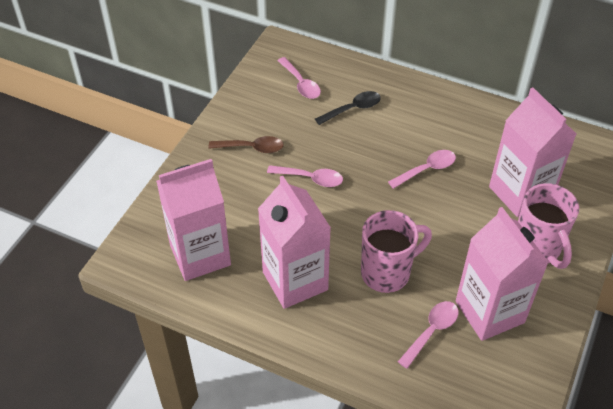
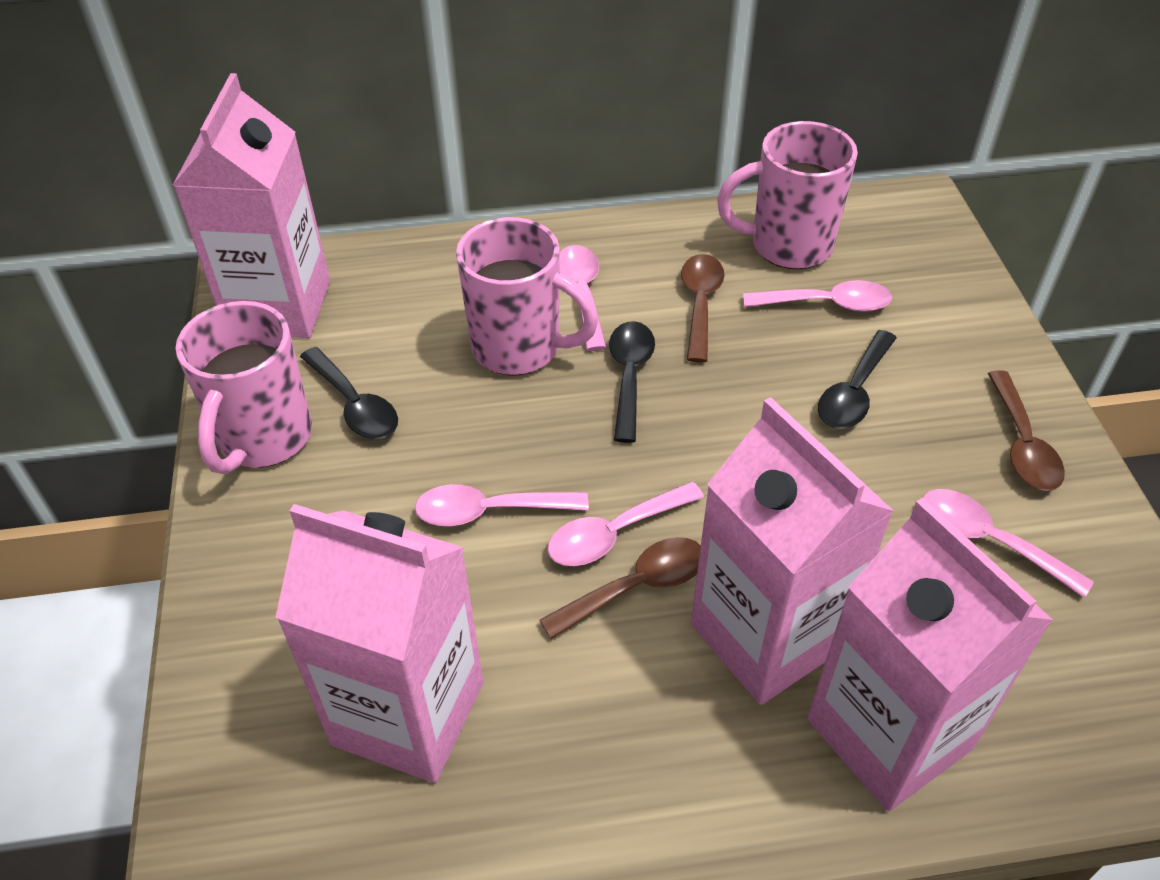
black spoon: 1 -> 3
brown spoon: 1 -> 3
pink mug: 2 -> 3
pink spoon: 4 -> 5

